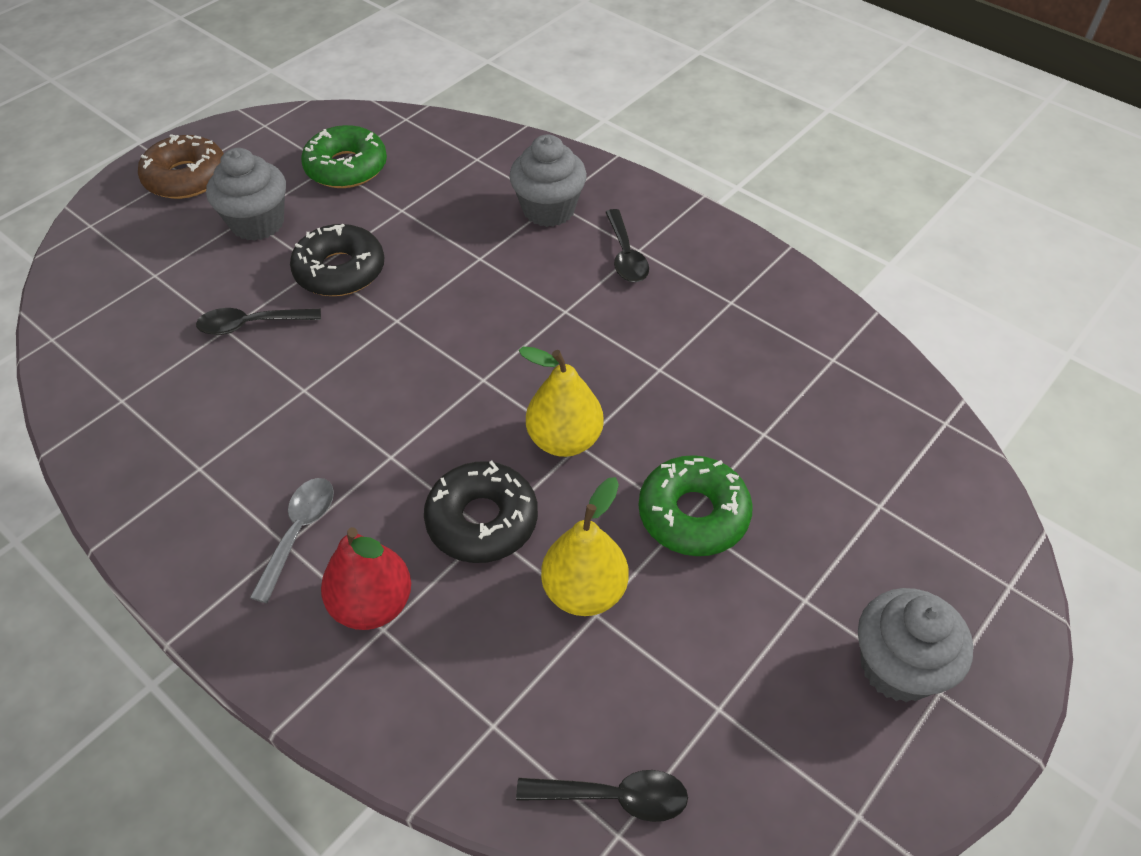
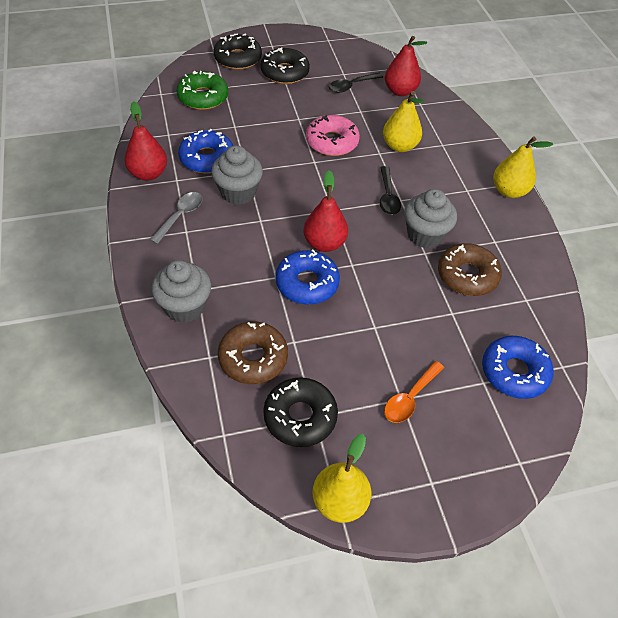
black donut: 2 -> 3
black spoon: 3 -> 2
blue donut: 0 -> 3
brown donut: 1 -> 2
green donut: 2 -> 1
orange spoon: 0 -> 1
pink donut: 0 -> 1
red pear: 1 -> 3
yellow pear: 2 -> 3

